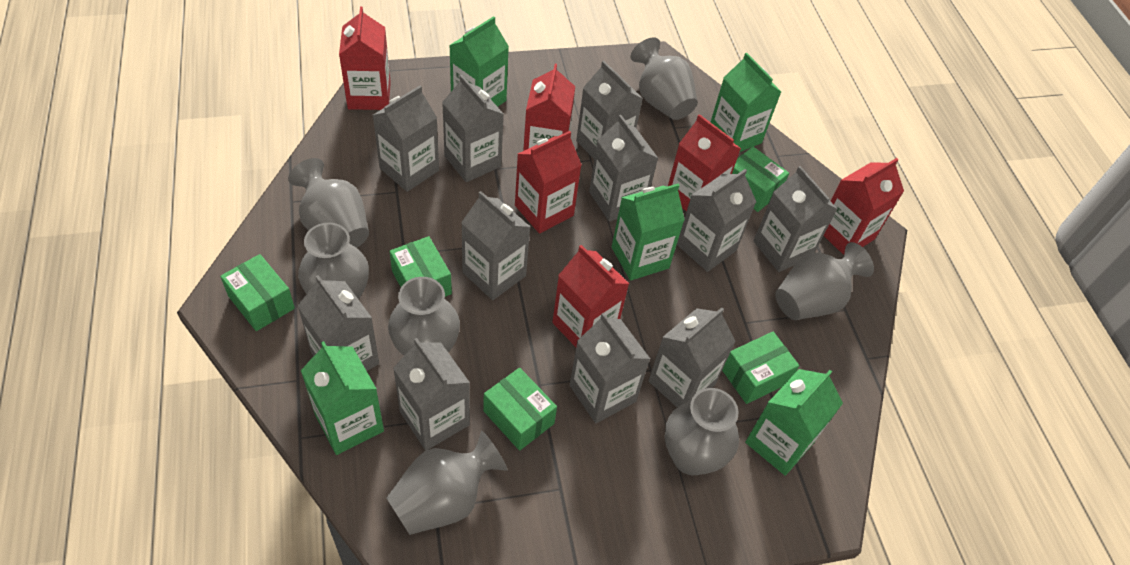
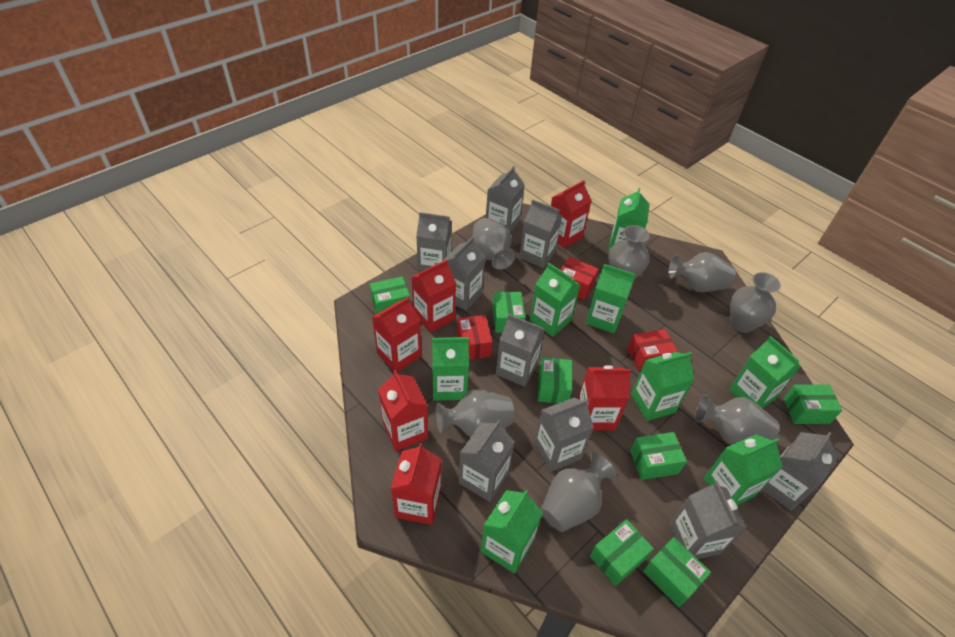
green box: 5 -> 7
green carton: 5 -> 8
grey carton: 11 -> 9
red box: 0 -> 3

